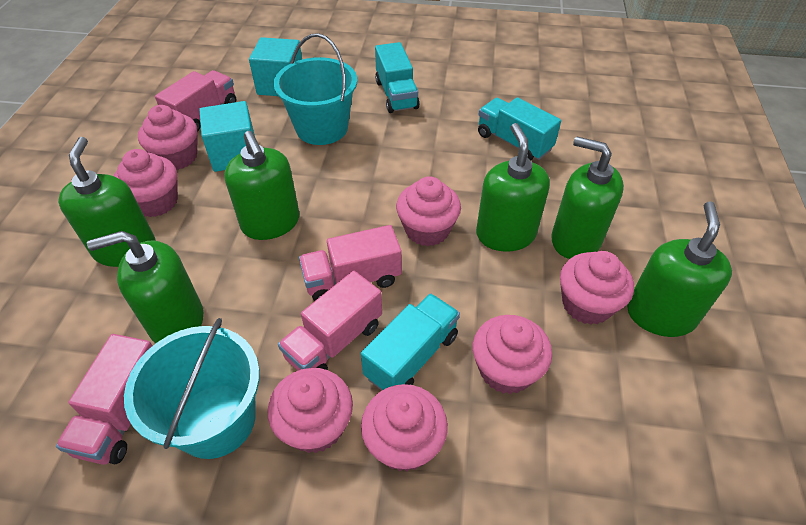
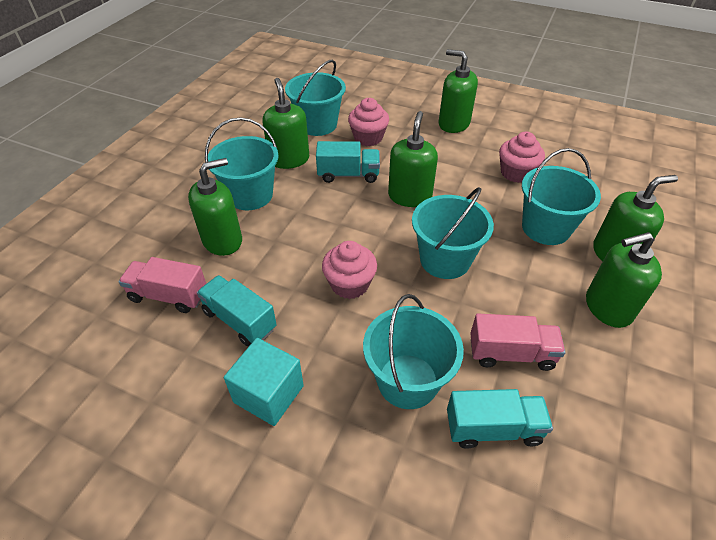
pink cupcake: 7 -> 3
pink truck: 4 -> 2
turquoise bucket: 2 -> 5
turquoise cube: 2 -> 1

